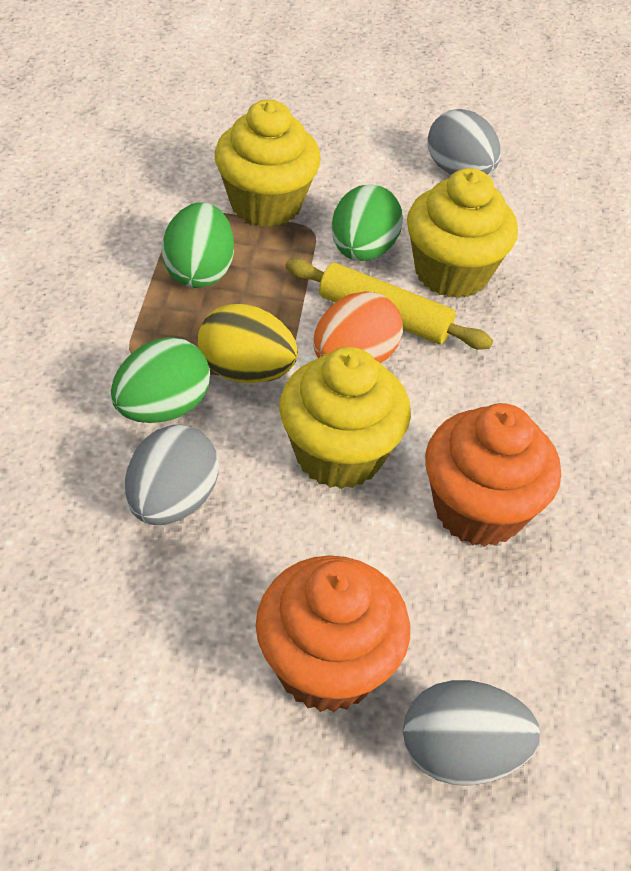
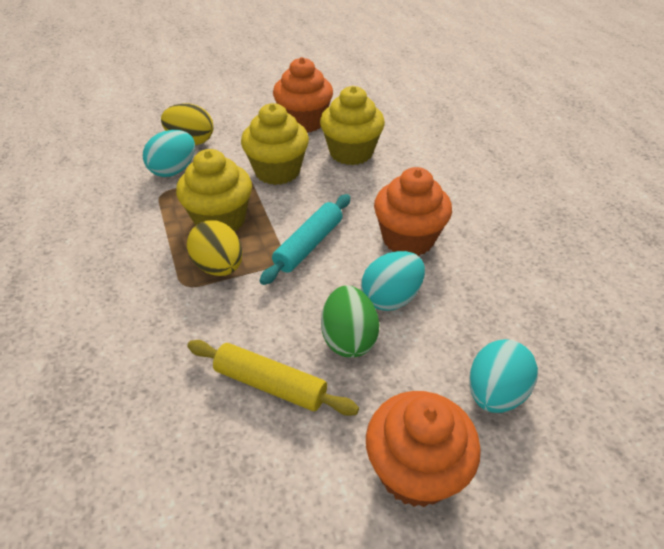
green egg: 3 -> 1
grey egg: 3 -> 0
orange cupcake: 2 -> 3
orange egg: 1 -> 0
turquoise egg: 0 -> 3
turquoise rolling pin: 0 -> 1
yellow egg: 1 -> 2

